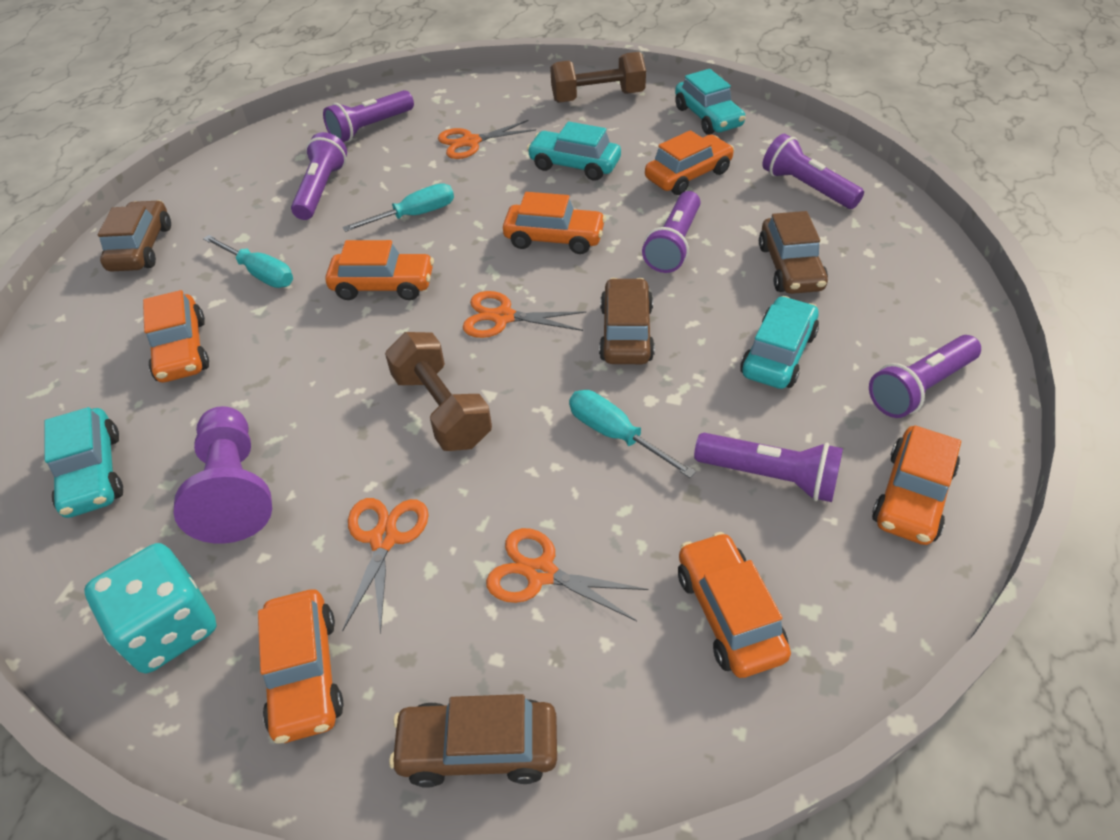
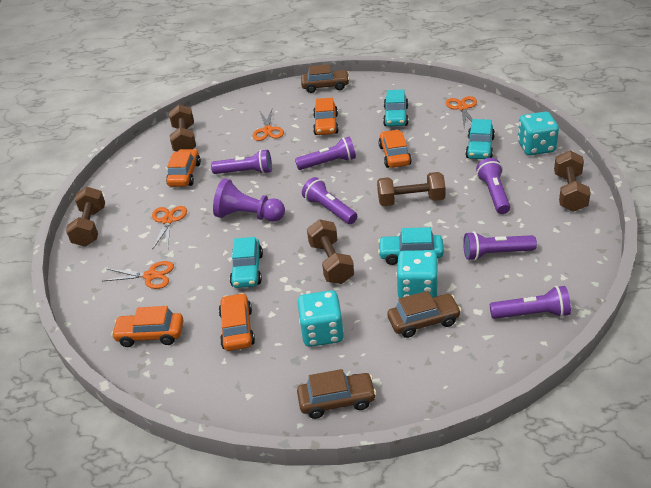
brown car: 4 -> 3
brown dumbbell: 2 -> 5
orange car: 7 -> 5
turquoise dice: 1 -> 3
turquoise screwdriver: 3 -> 0

